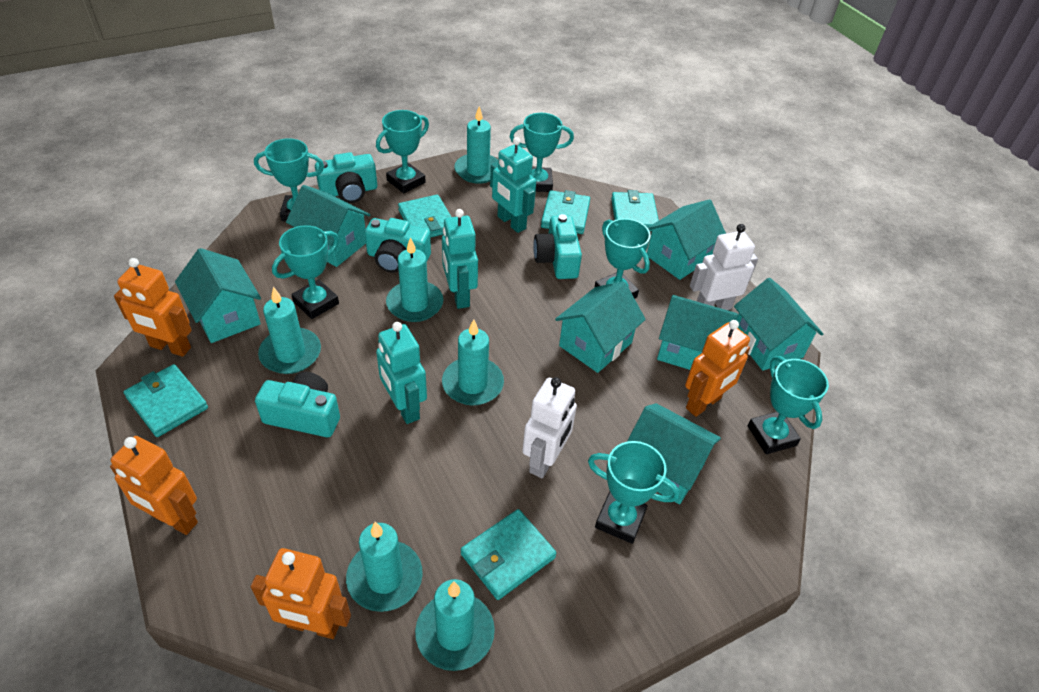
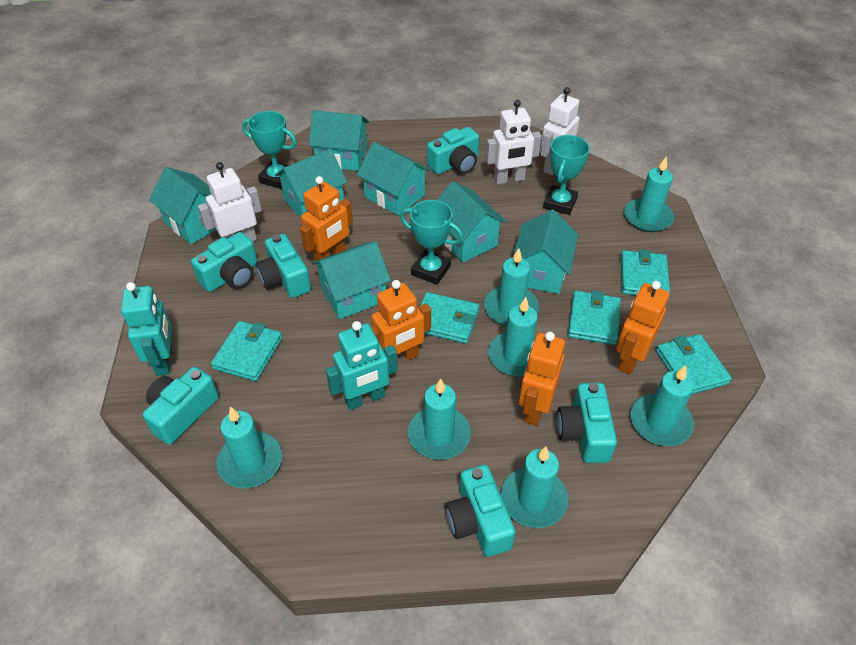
turquoise camera: 4 -> 6
turquoise candle: 6 -> 7
turquoise robot: 3 -> 2
turquoise trophy: 7 -> 3
white robot: 2 -> 3

